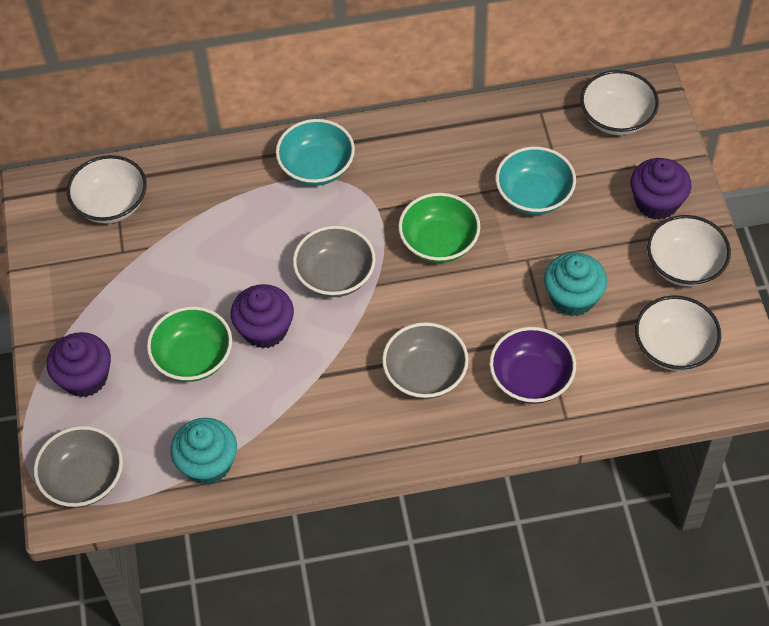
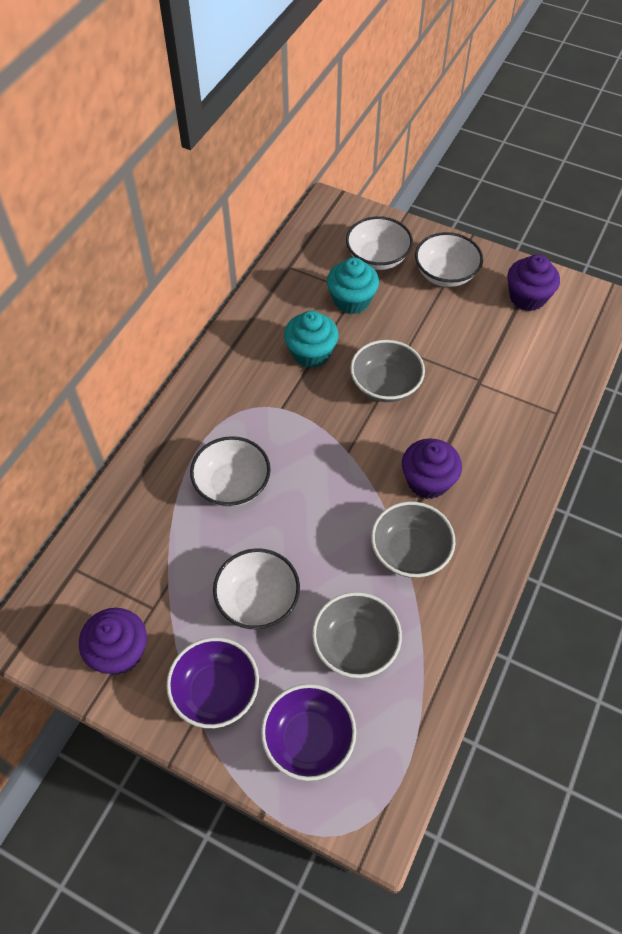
green bowl: 2 -> 0
purple bowl: 1 -> 2
turquoise bowl: 2 -> 0

